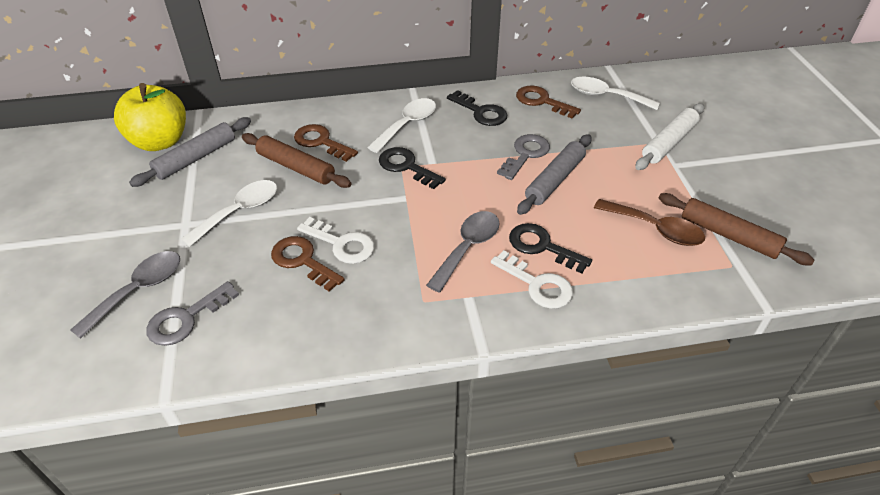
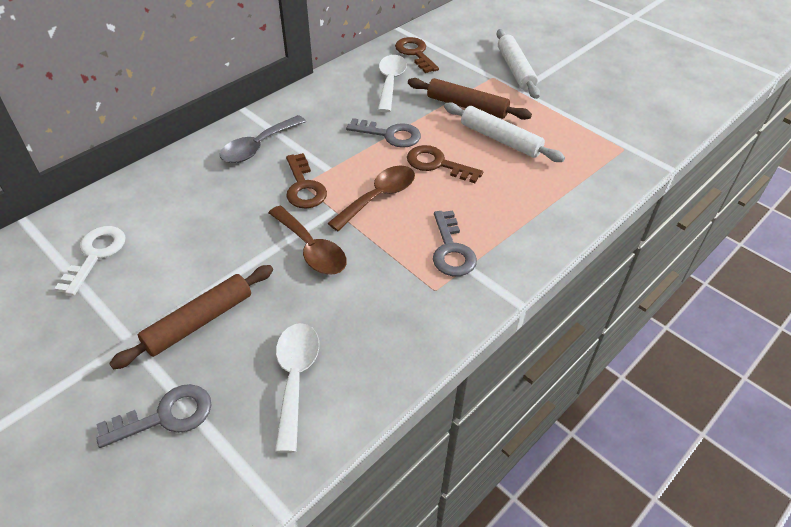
black key: 3 -> 0
brown spoon: 1 -> 2
grey key: 2 -> 3
grey rolling pin: 2 -> 0
grey spoon: 2 -> 1
white key: 2 -> 1
white rolling pin: 1 -> 2
white spoon: 3 -> 2
yellow apple: 1 -> 0

